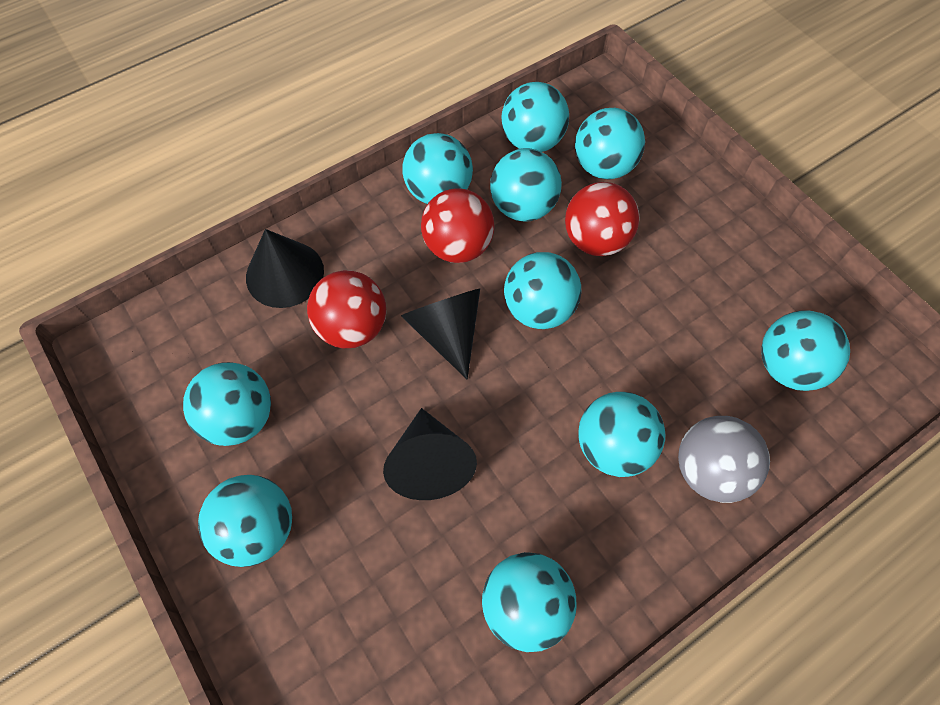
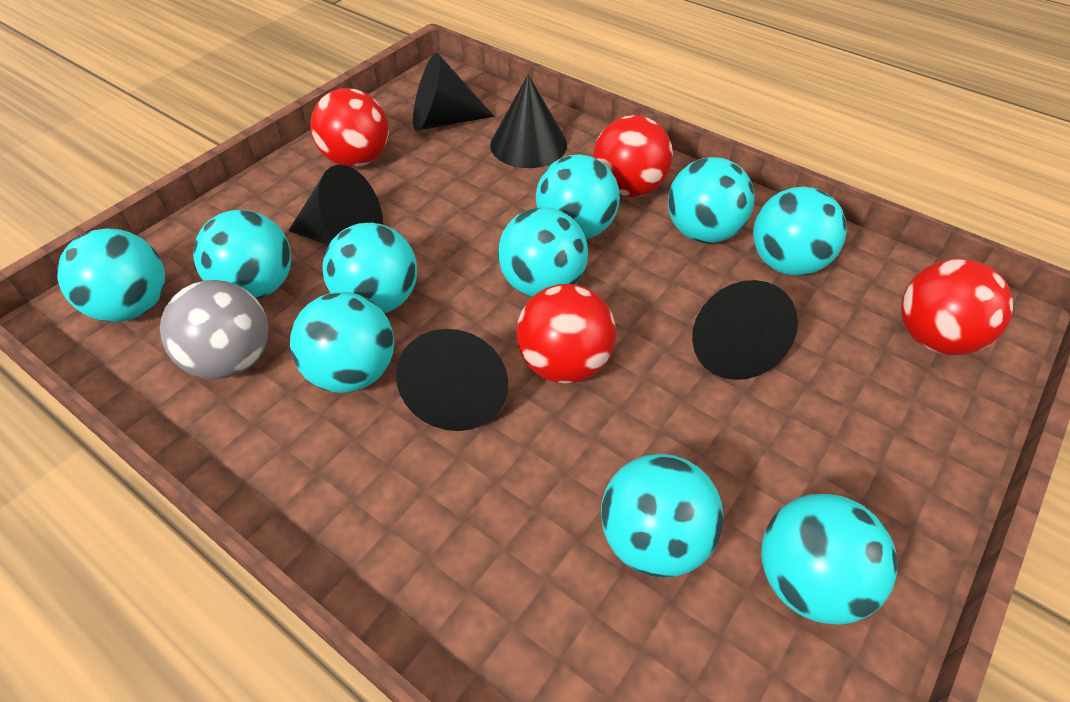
black cone: 3 -> 5
red ball: 3 -> 4

